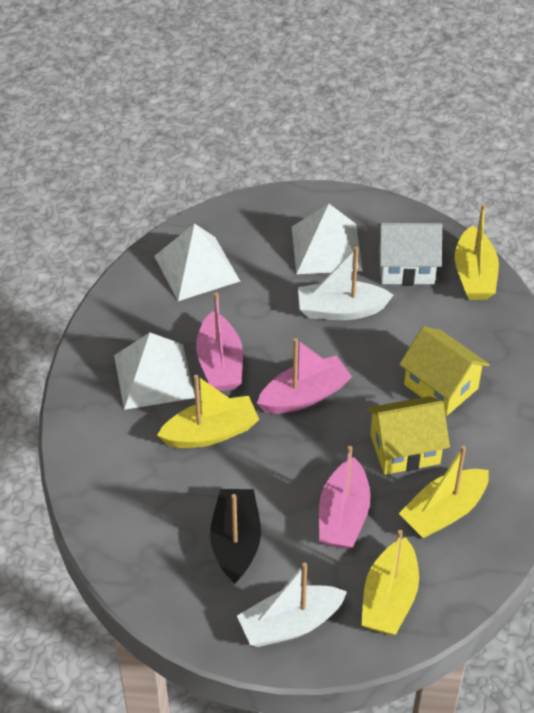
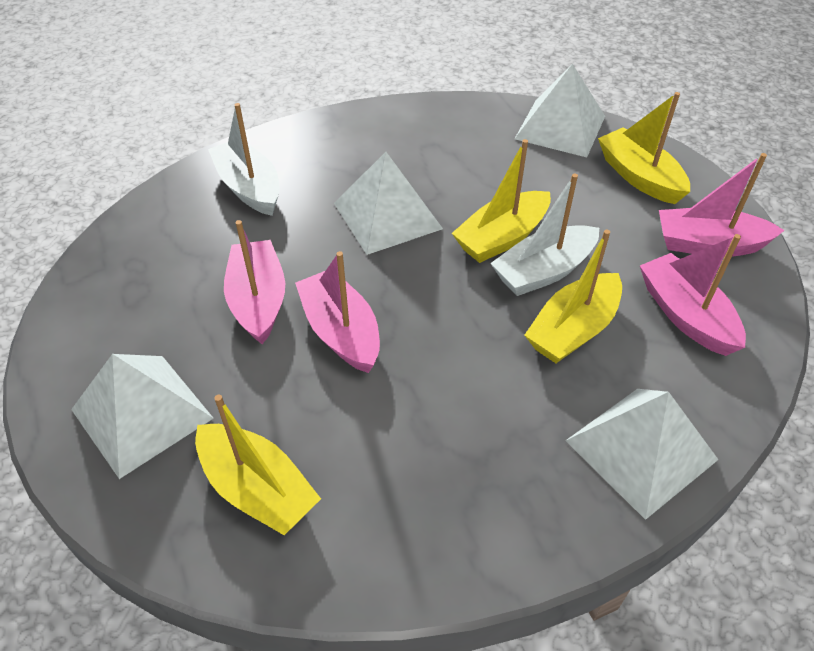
black boat: 1 -> 0
pink boat: 3 -> 4
white house: 1 -> 0
white pyramid: 3 -> 4
yellow house: 2 -> 0

